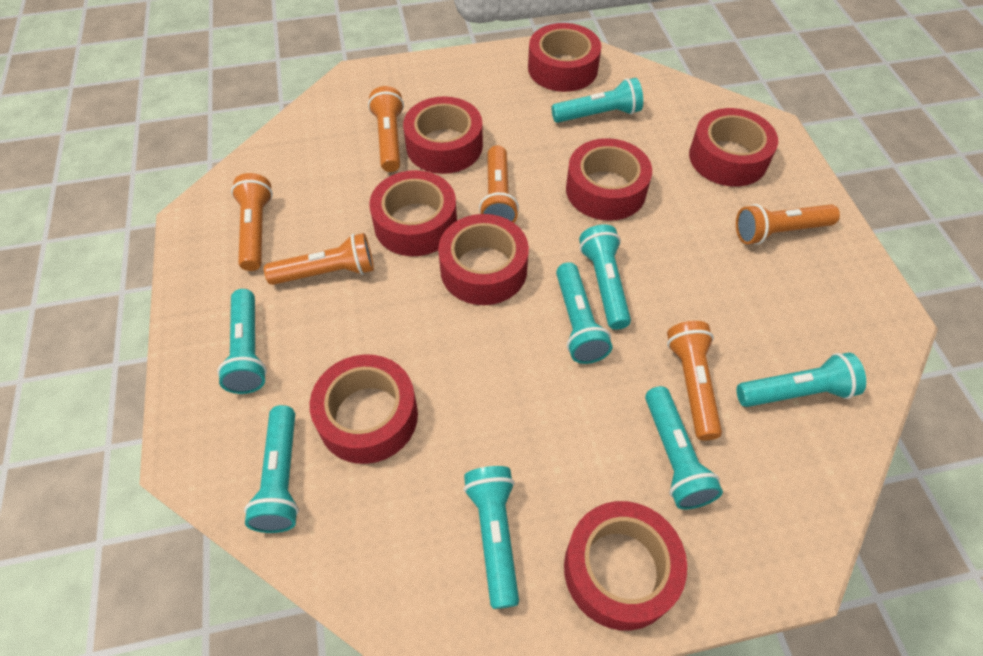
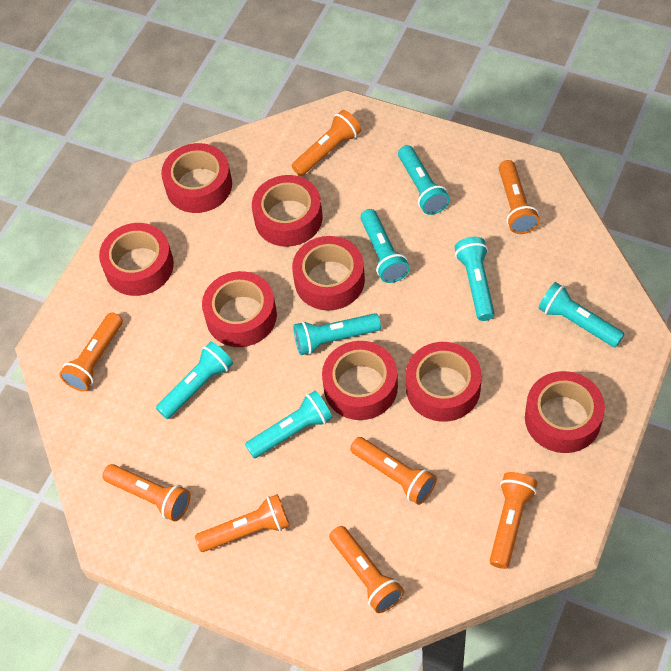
orange flashlight: 6 -> 8
turquoise flashlight: 8 -> 7

